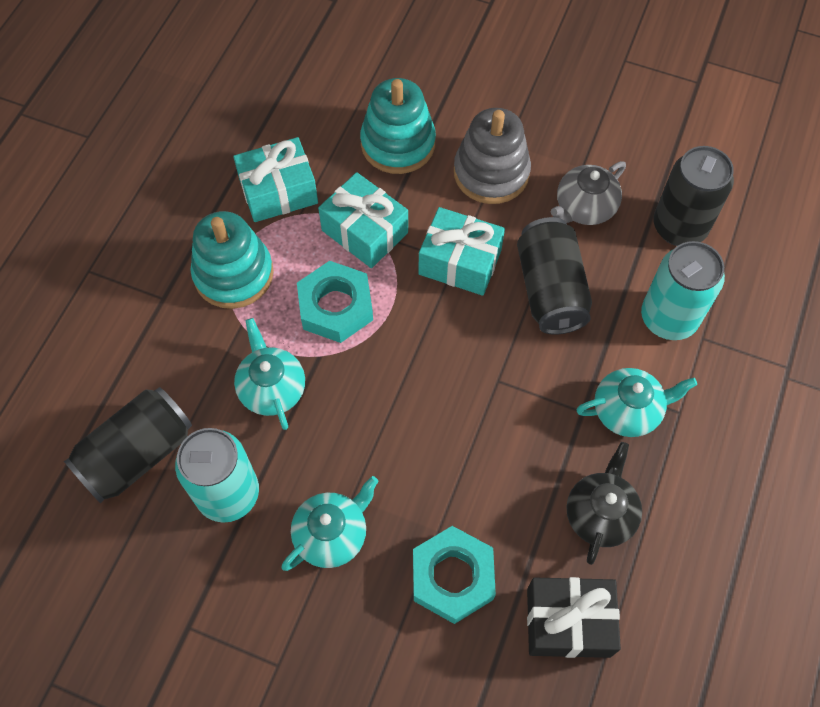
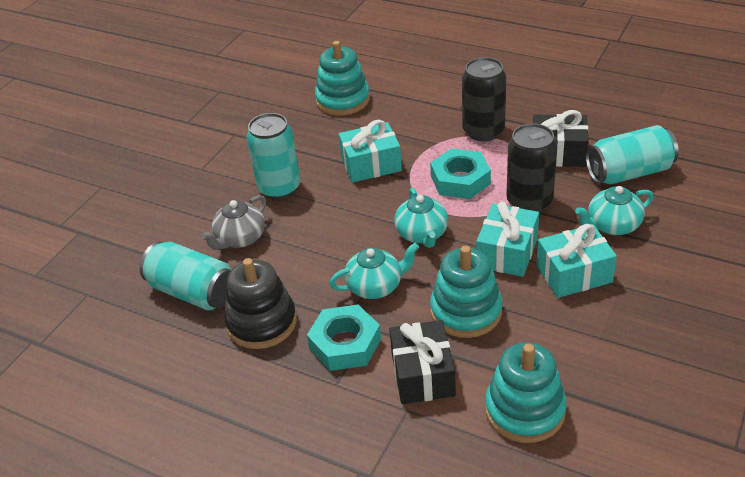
black can: 3 -> 2
black gift: 1 -> 2
black stacking toy: 0 -> 1
black teapot: 1 -> 0
grey stacking toy: 1 -> 0
turquoise can: 2 -> 3
turquoise stacking toy: 2 -> 3

